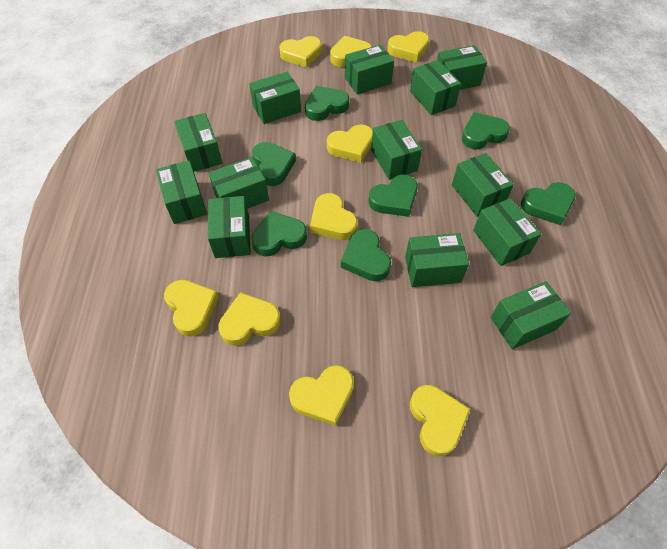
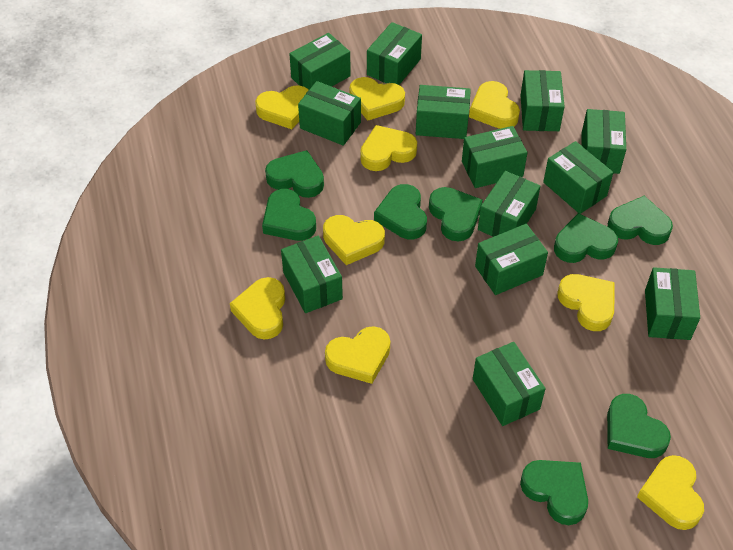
green heart: 7 -> 8

